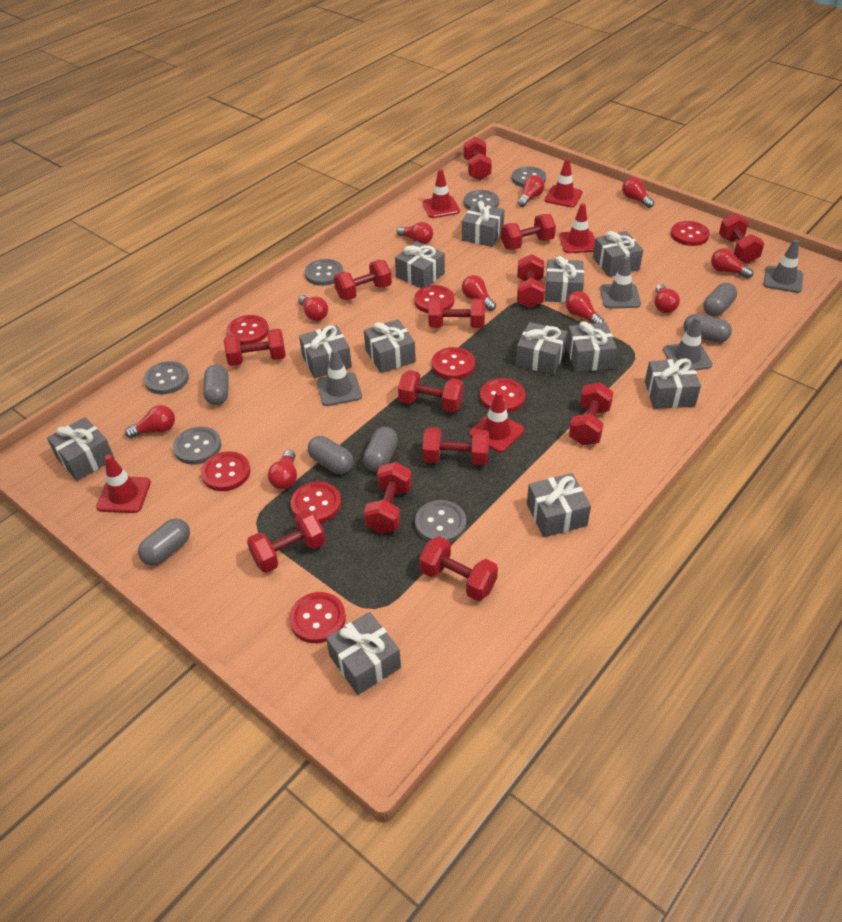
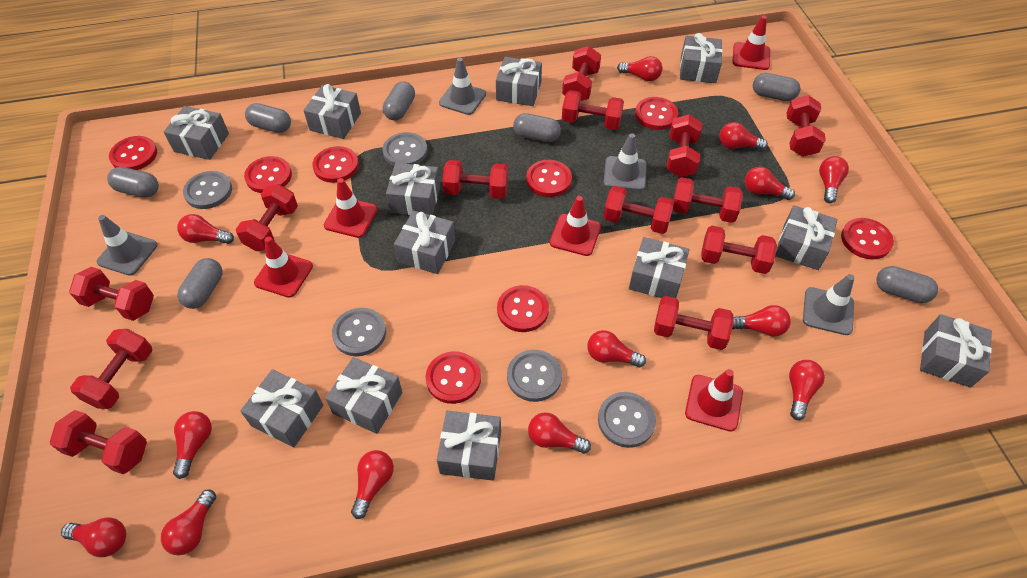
grey button: 6 -> 5
grey capsule: 6 -> 7
red light bulb: 10 -> 13

